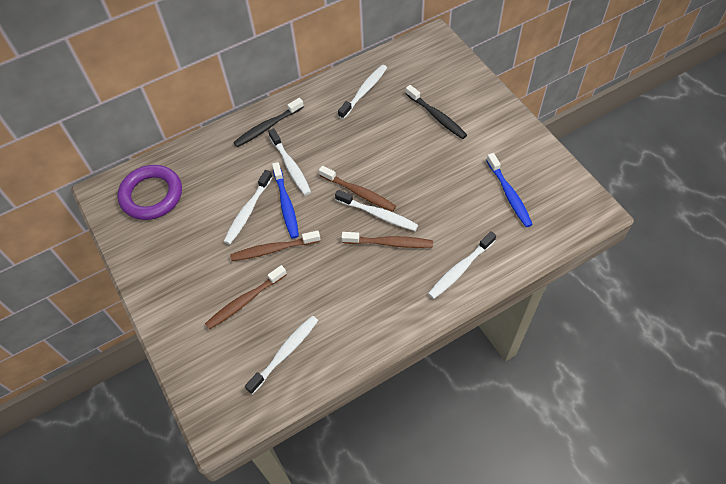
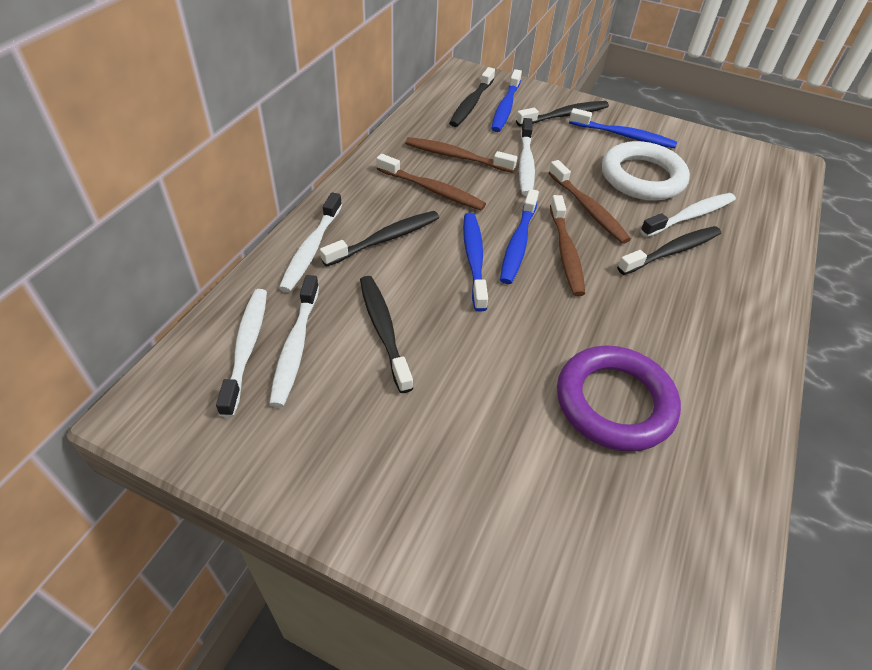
black toothbrush: 2 -> 5
blue toothbrush: 2 -> 4
white ring: 0 -> 1
white toothbrush: 6 -> 5

